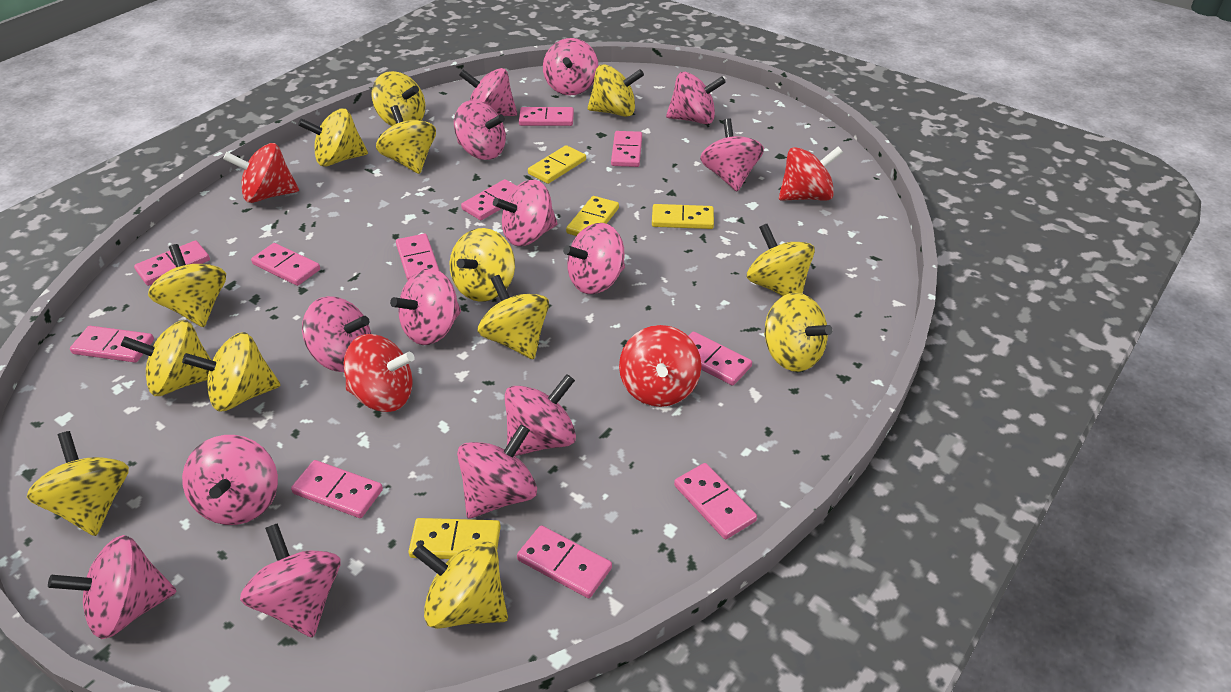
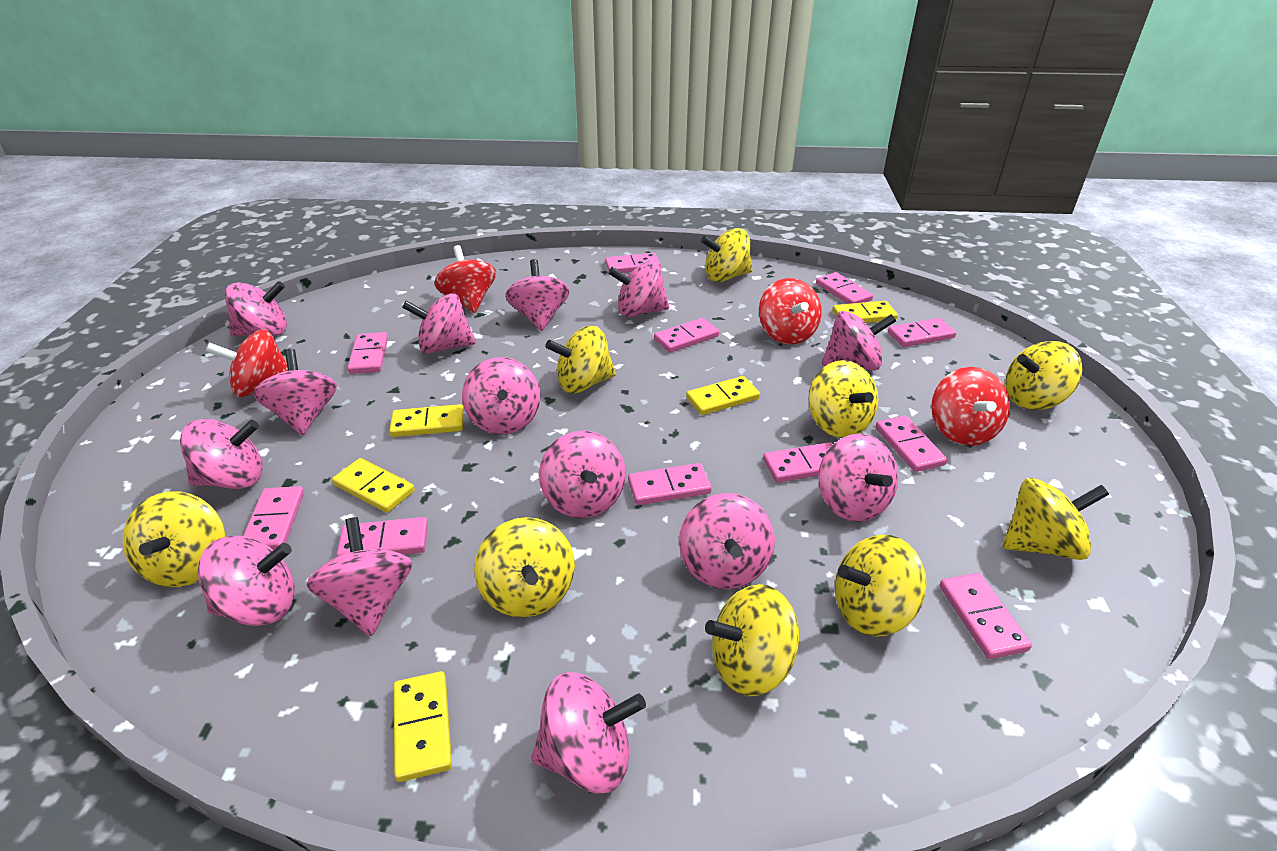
yellow domino: 4 -> 5
yellow spinning top: 13 -> 9

